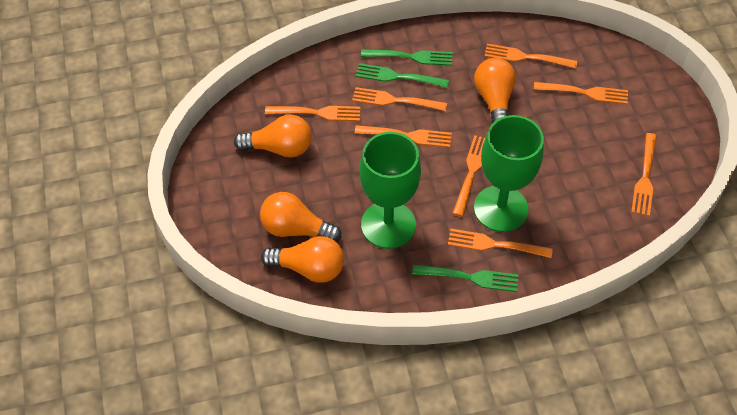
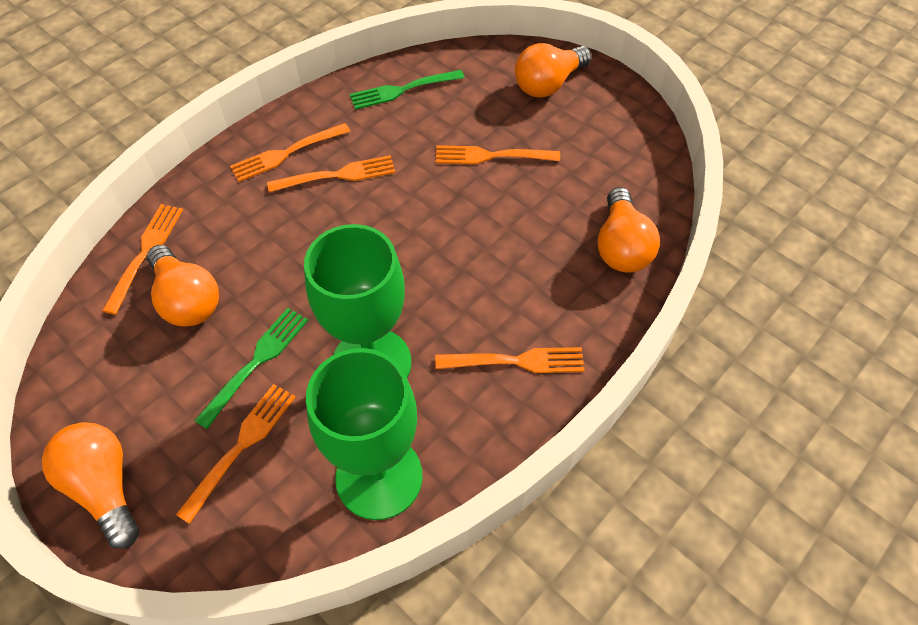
green fork: 3 -> 2
orange fork: 8 -> 6

